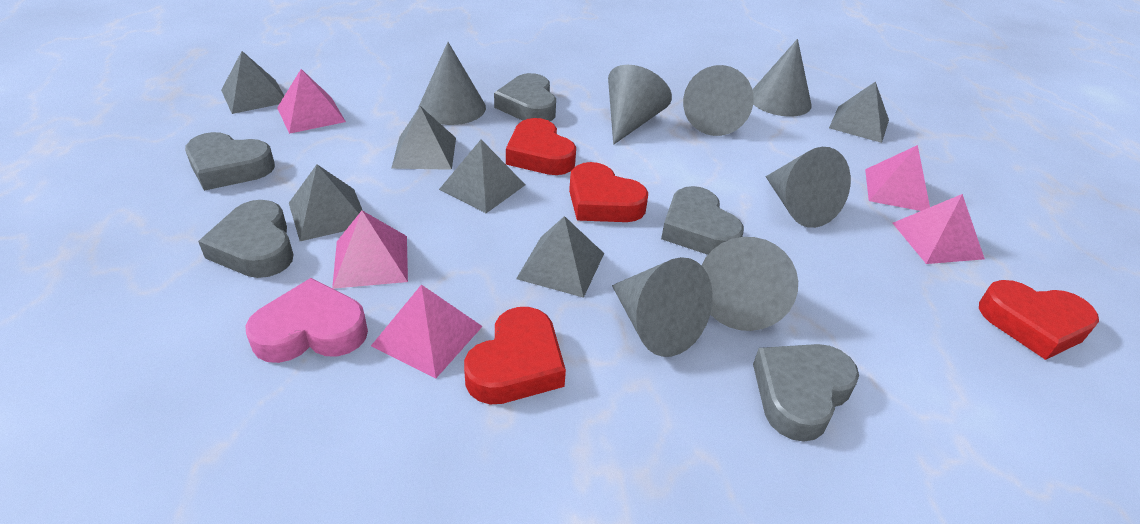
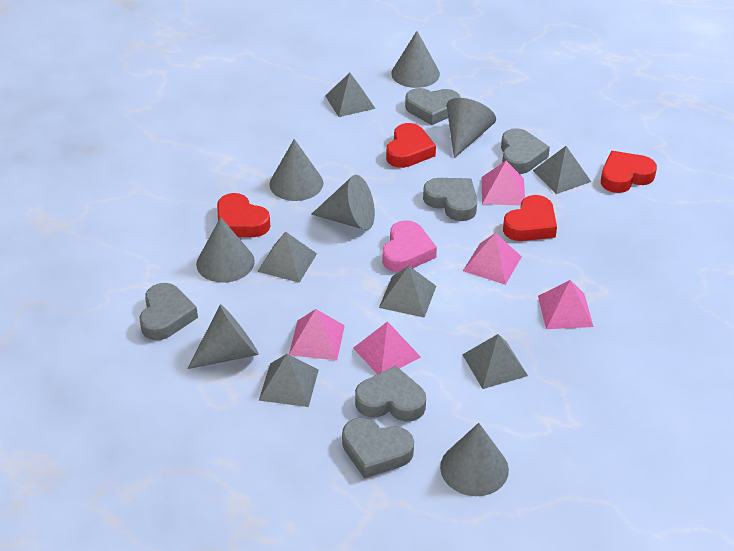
grey heart: 5 -> 6

